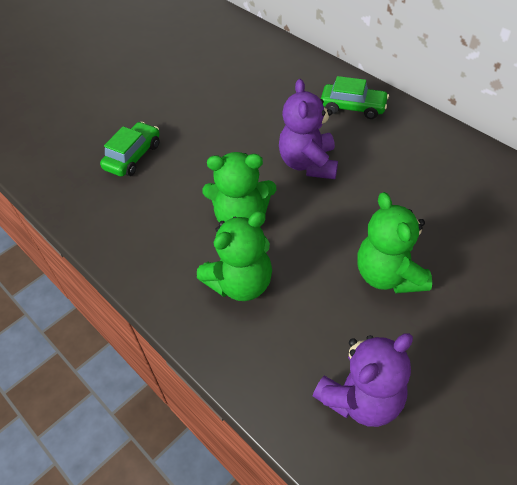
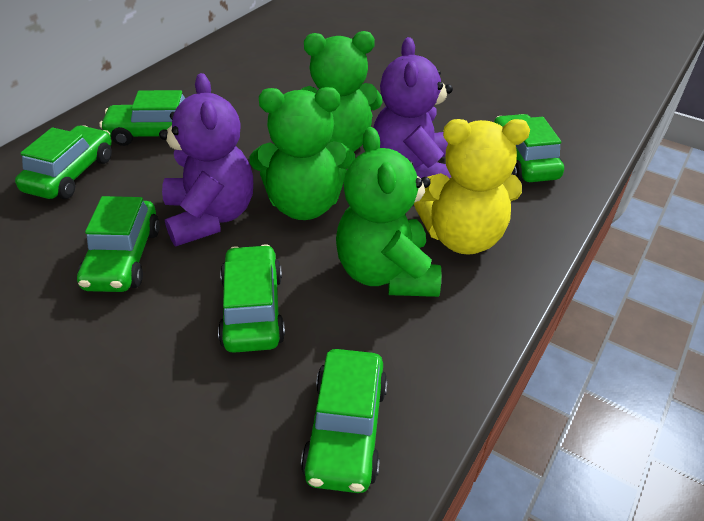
green car: 2 -> 6
yellow teddy bear: 0 -> 1

